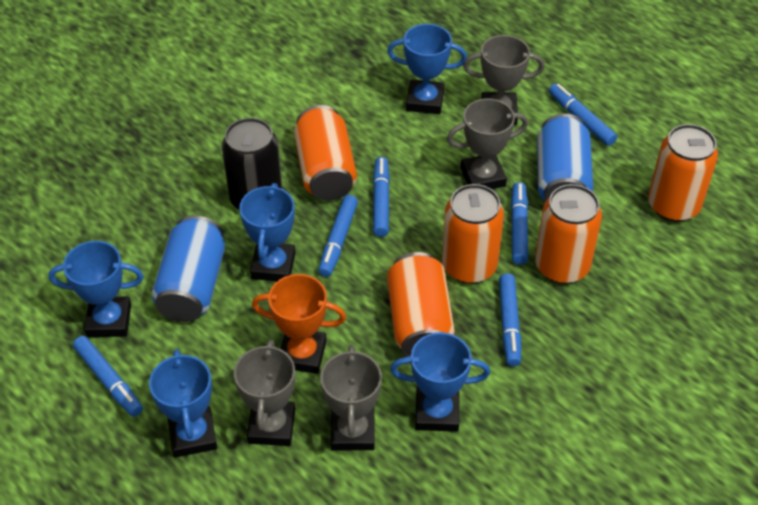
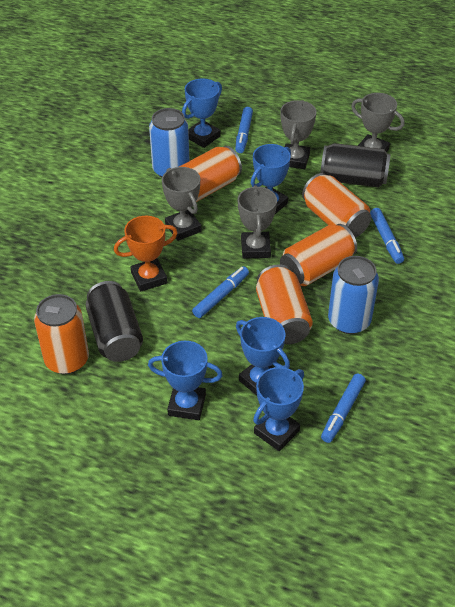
black can: 1 -> 2
blue marker: 6 -> 4

